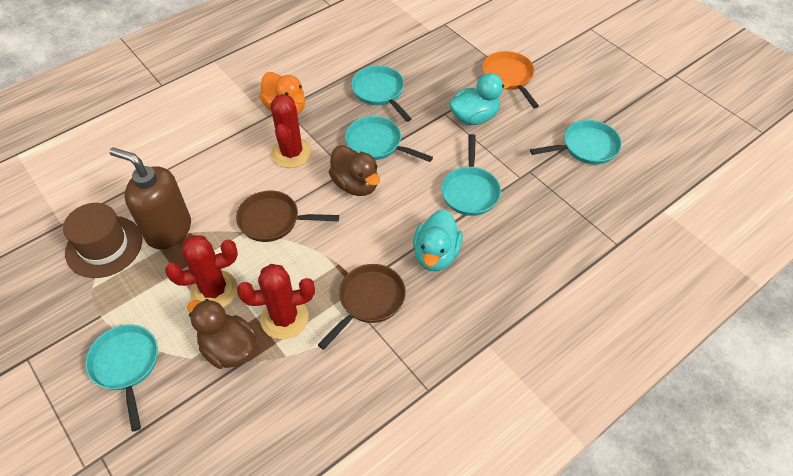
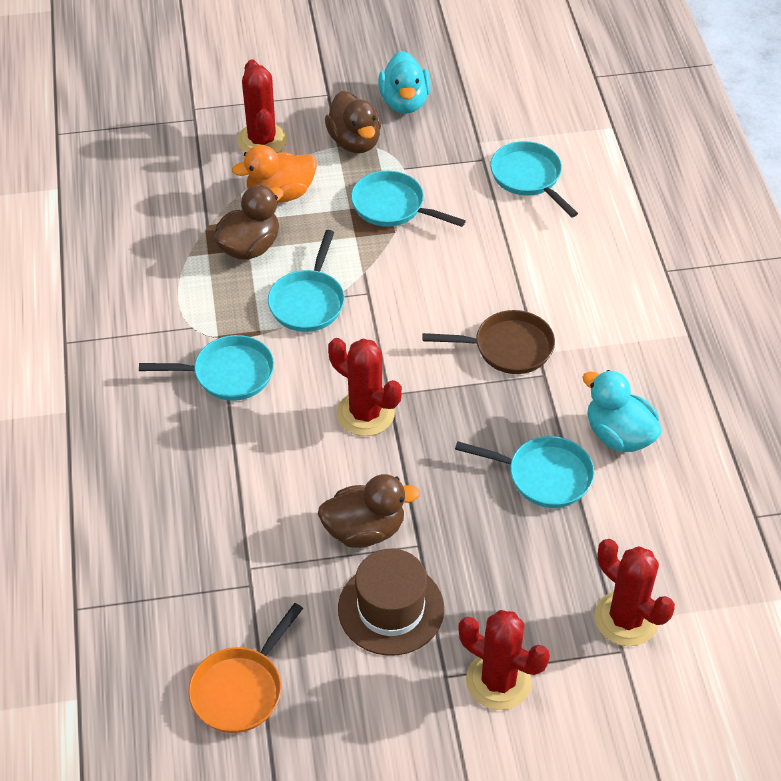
brown duck: 2 -> 3
brown pan: 2 -> 1
brown soap dispenser: 1 -> 0
red cactus: 3 -> 4

